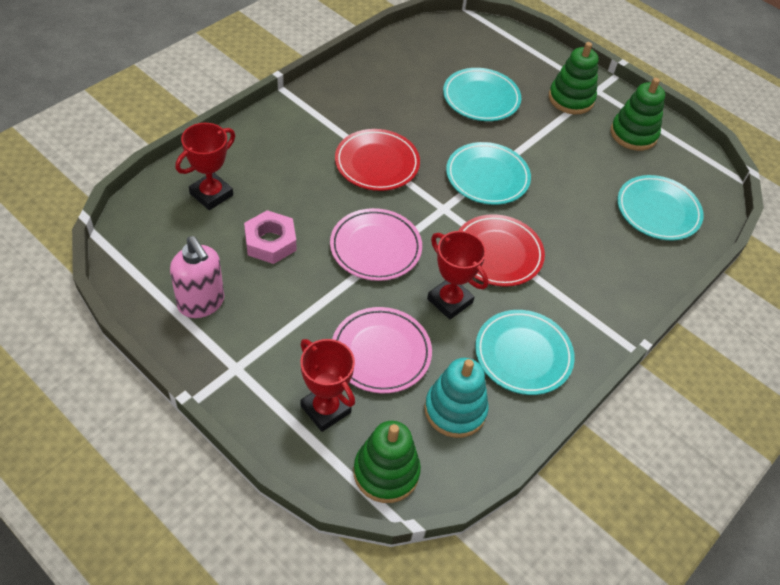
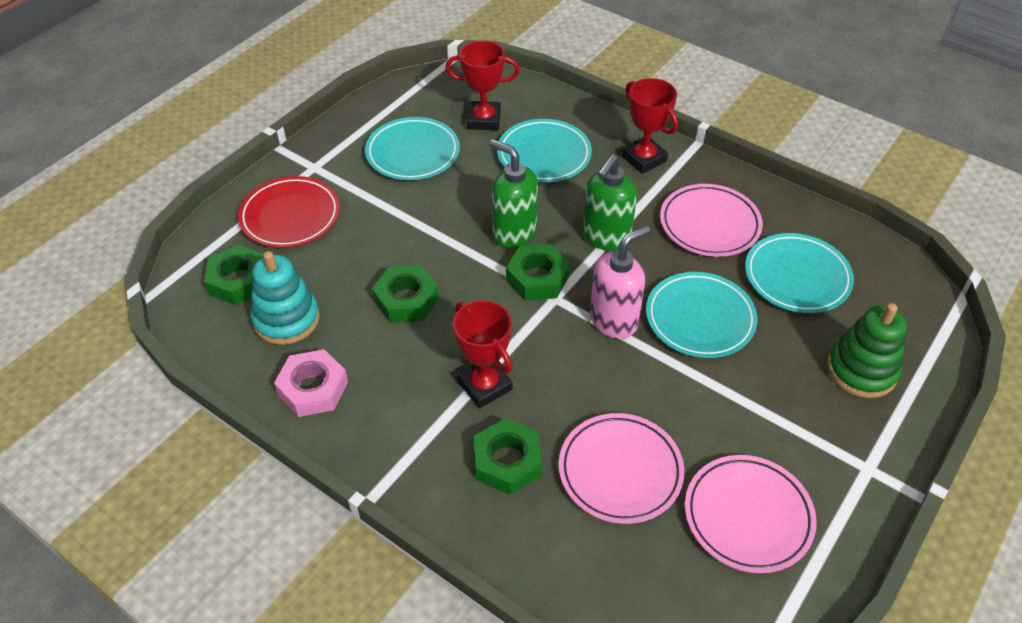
green nut: 0 -> 4
green soap dispenser: 0 -> 2
green stacking toy: 3 -> 1
pink plate: 2 -> 3
red plate: 2 -> 1

